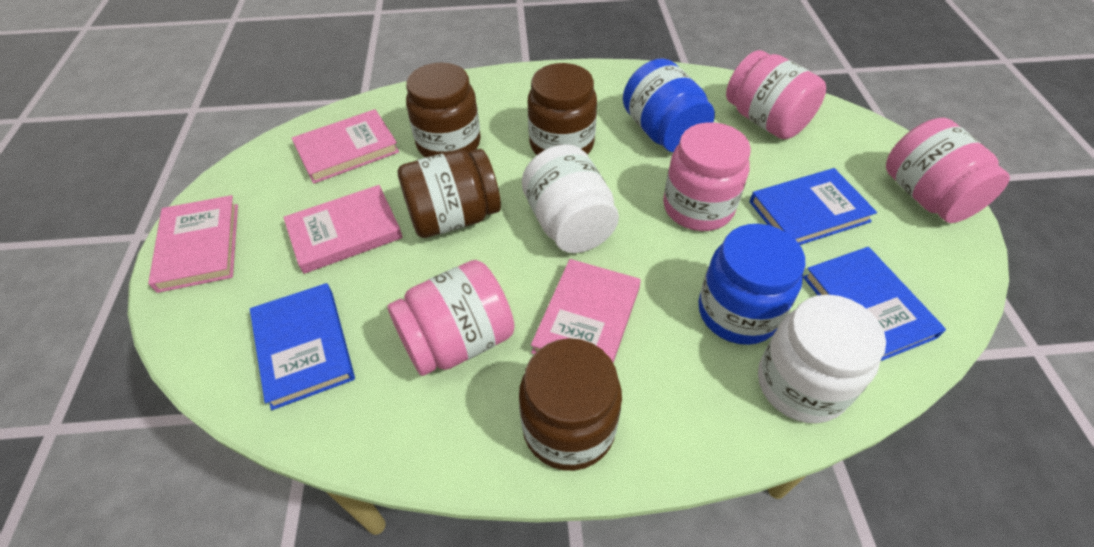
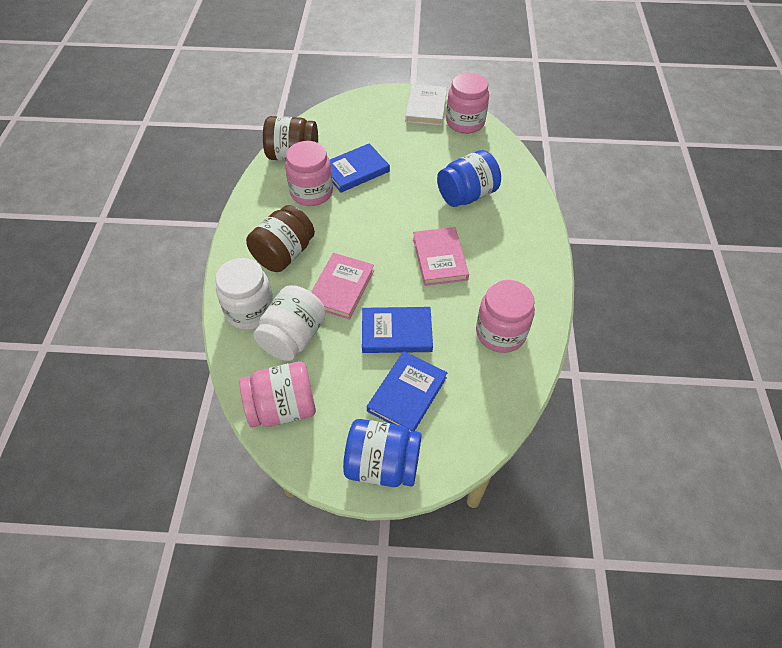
brown jar: 4 -> 2
pink book: 4 -> 2
white book: 0 -> 1

